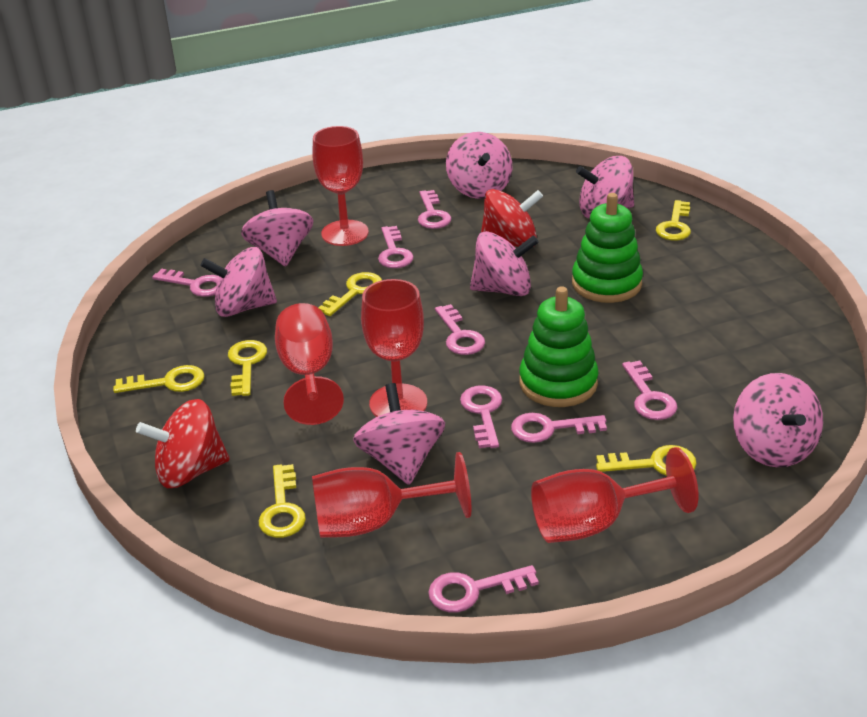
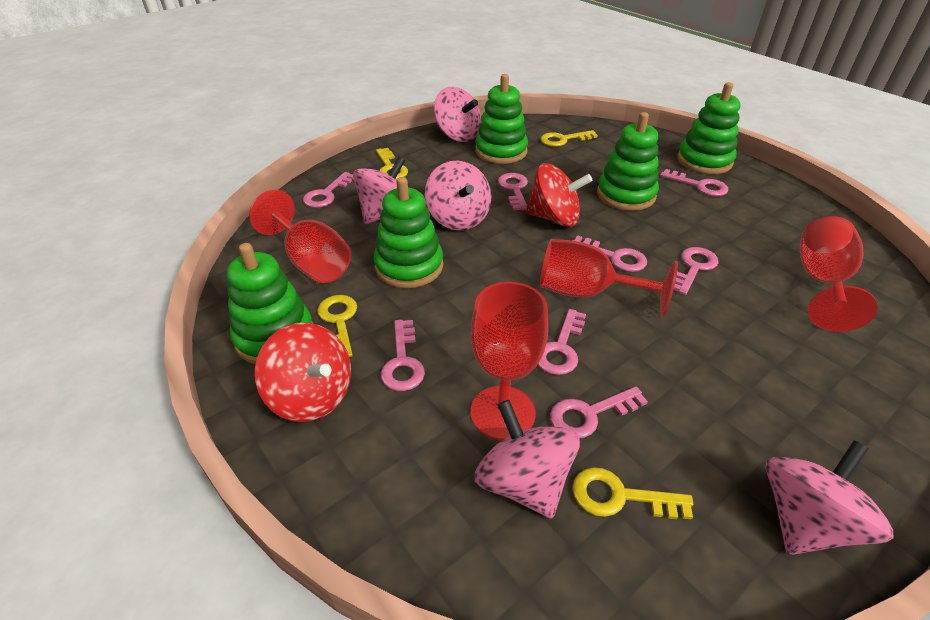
green stacking toy: 2 -> 5
pink spinning top: 7 -> 5
red goblet: 5 -> 4
yellow key: 6 -> 4

